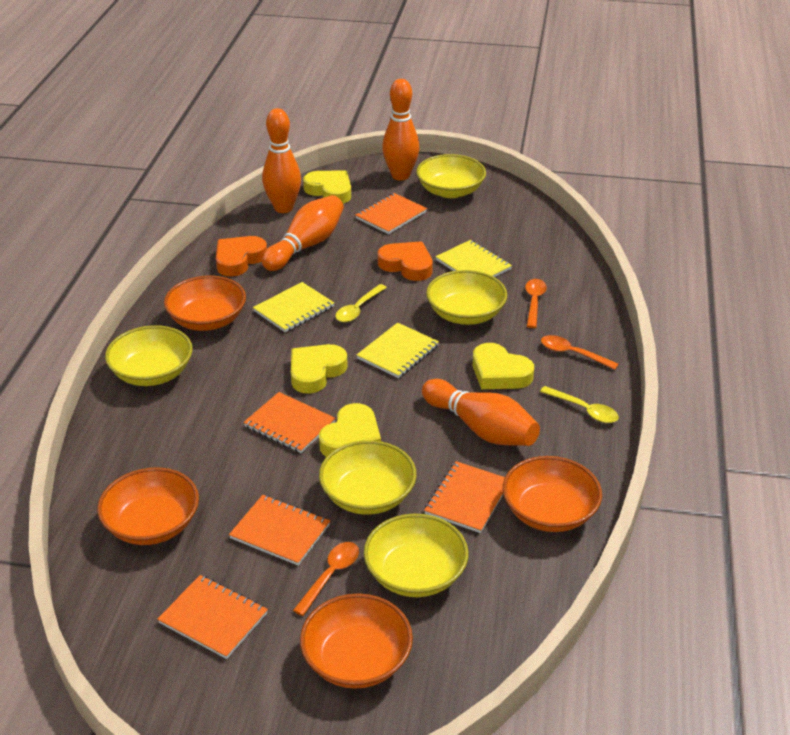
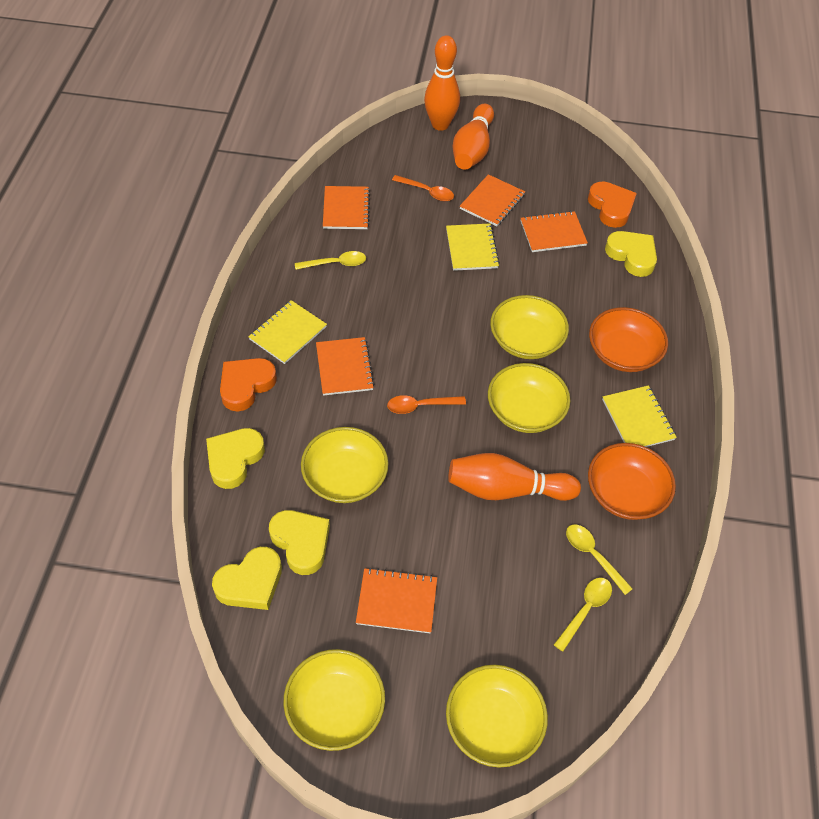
orange bowl: 4 -> 2
orange bowling pin: 4 -> 3
orange spoon: 3 -> 2
yellow spoon: 2 -> 3

